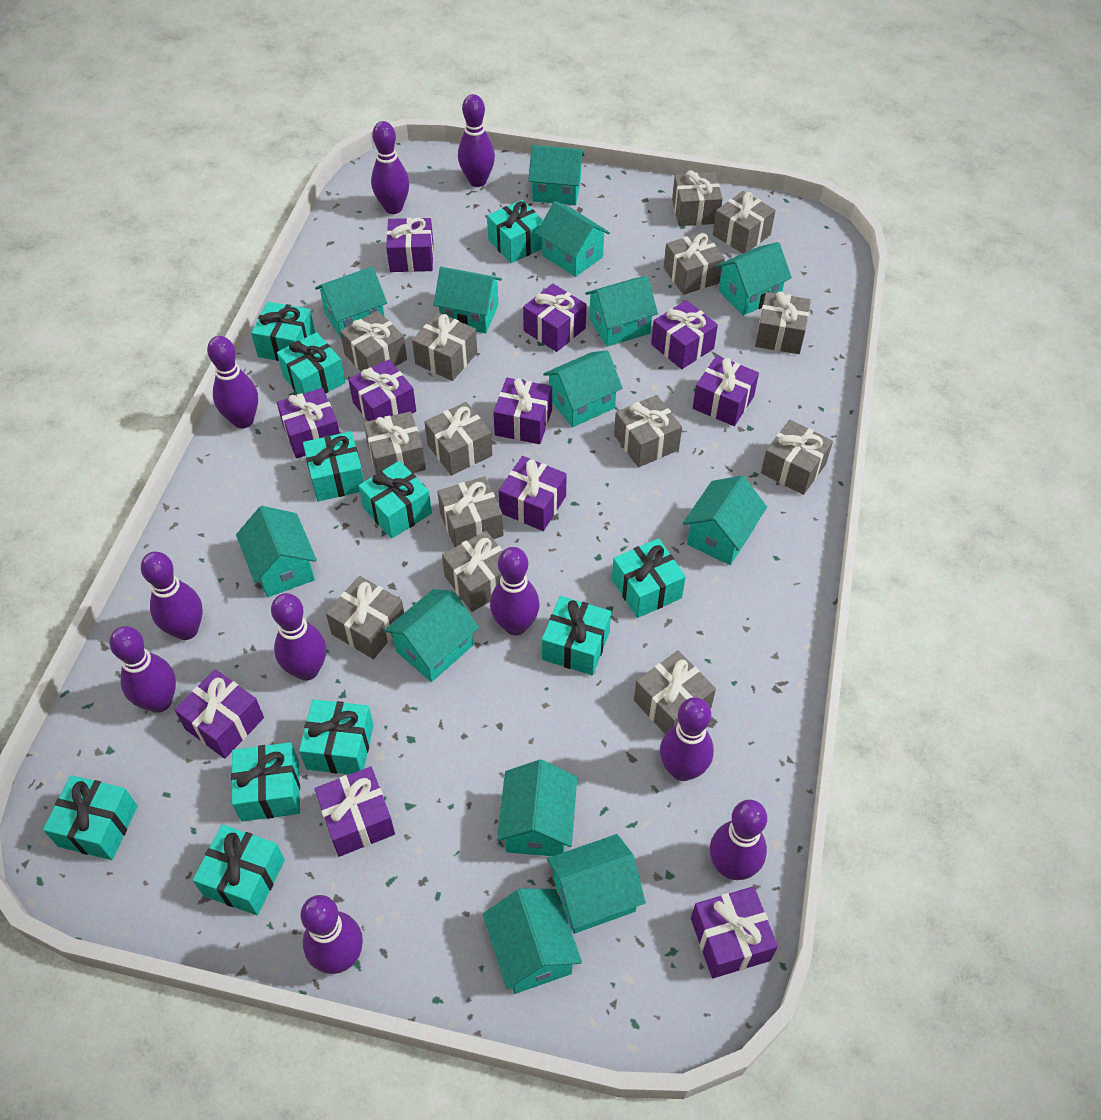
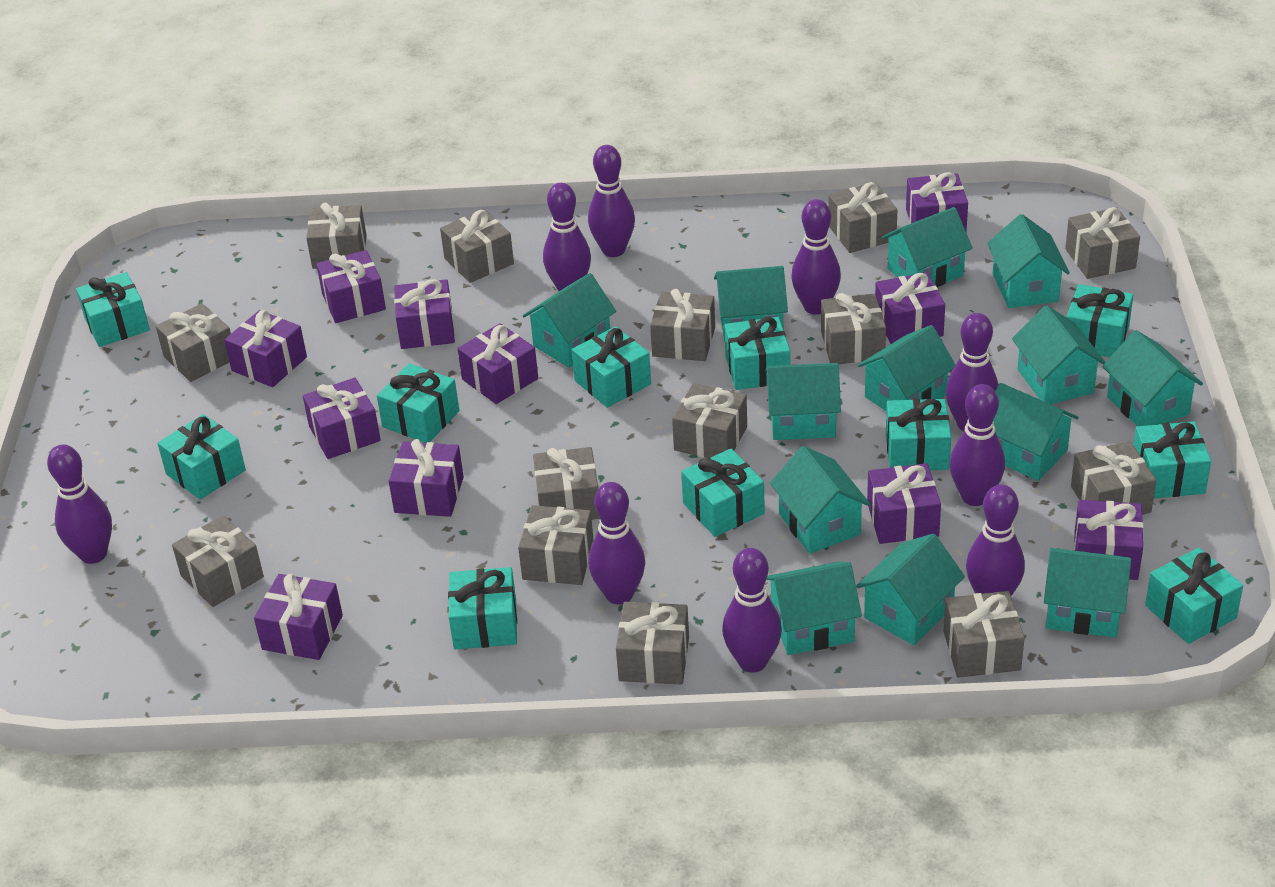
purple bowling pin: 10 -> 9

